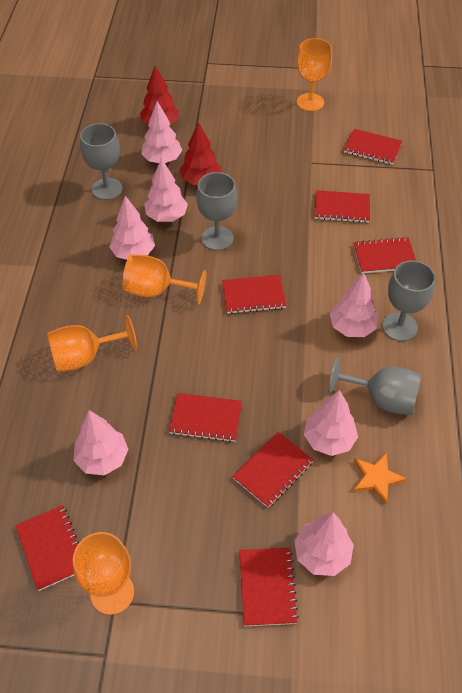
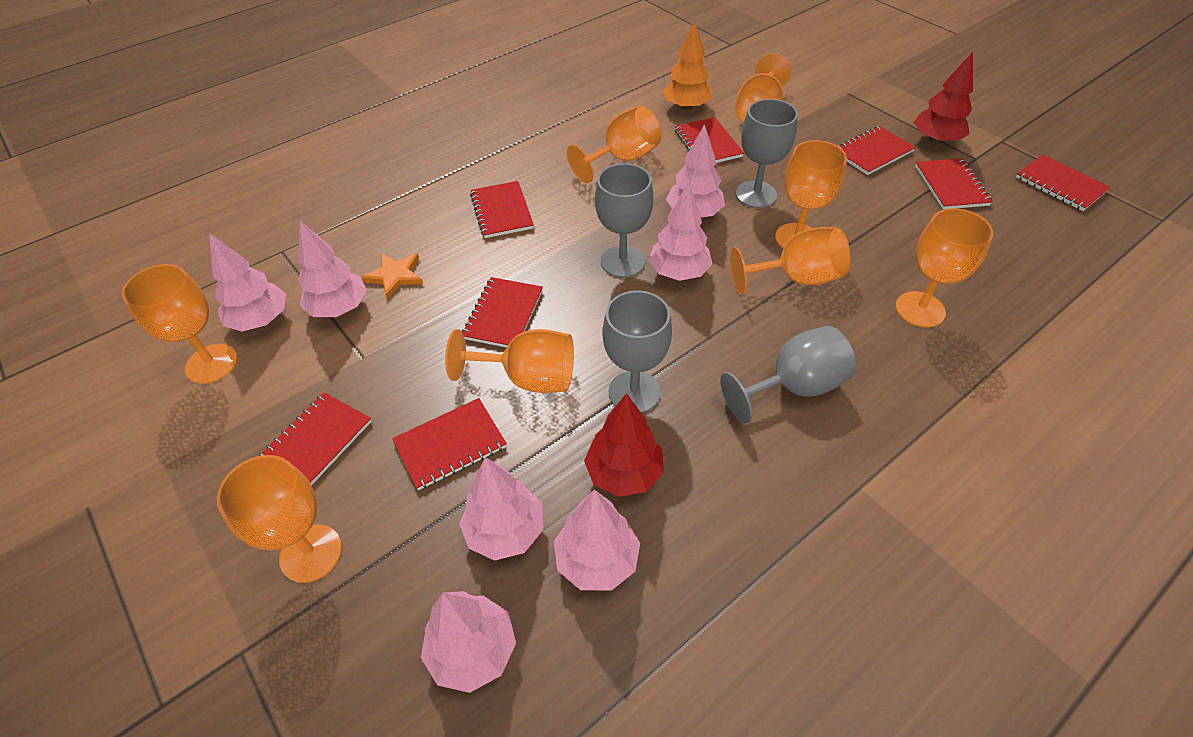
orange goblet: 4 -> 8
orange tree: 0 -> 1

